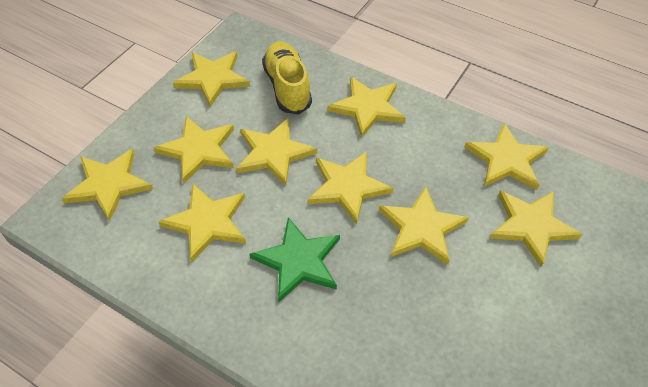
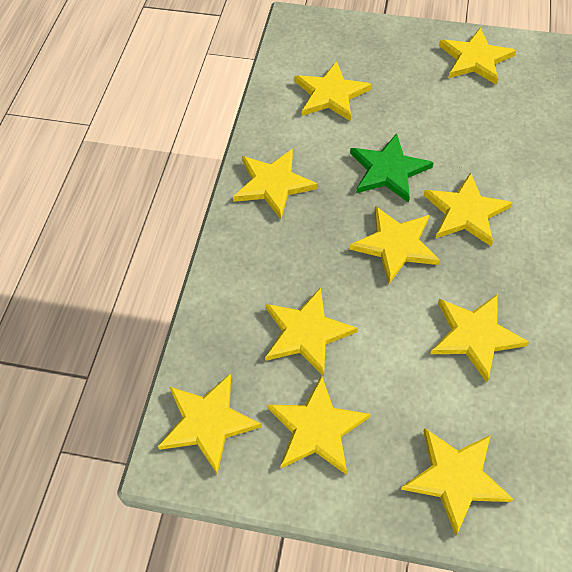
yellow shoe: 1 -> 0

